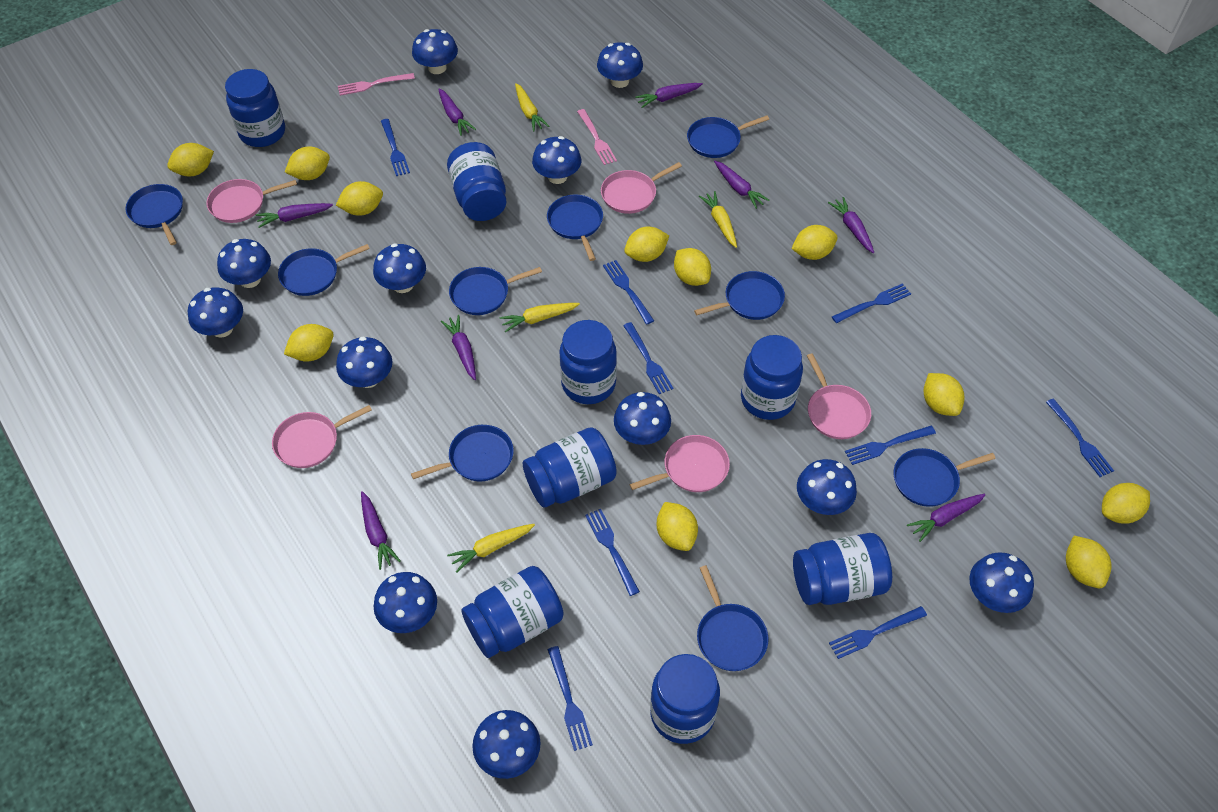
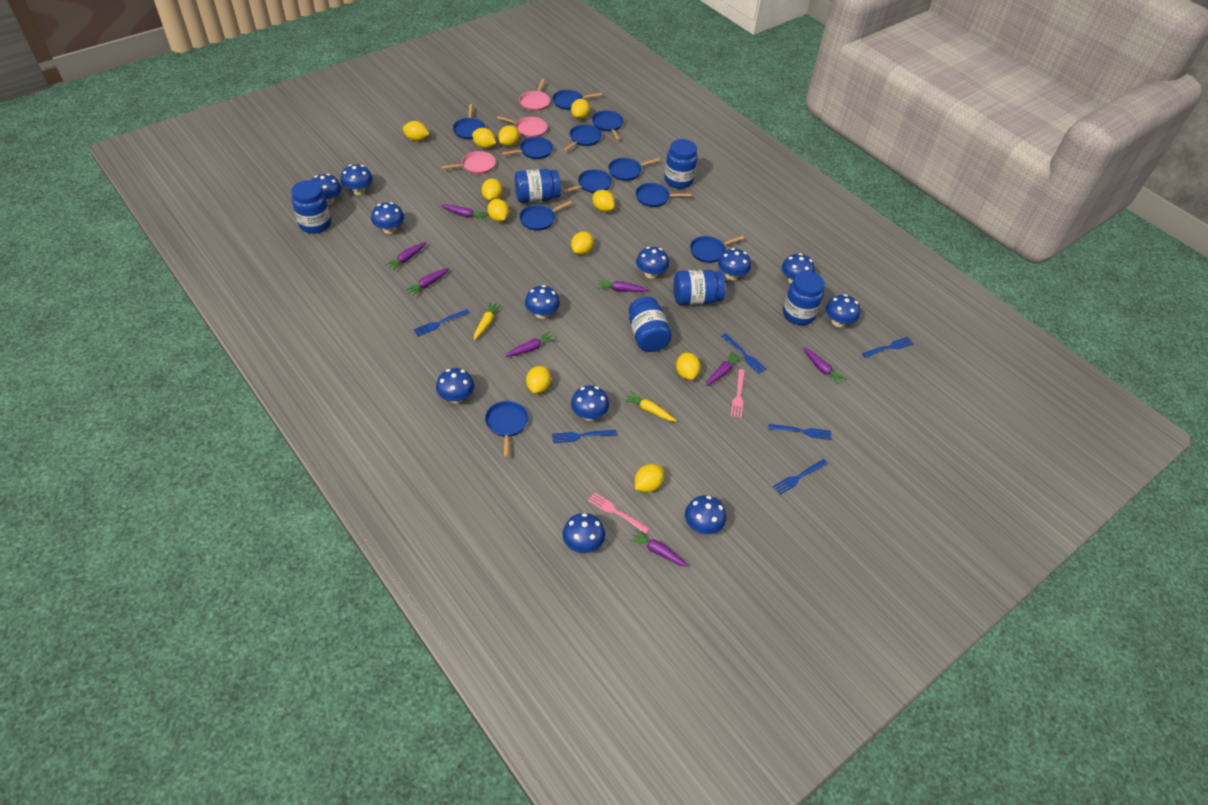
blue fork: 9 -> 6
blue jar: 8 -> 6
blue pan: 9 -> 11
pink pan: 5 -> 3
yellow carrot: 4 -> 2

